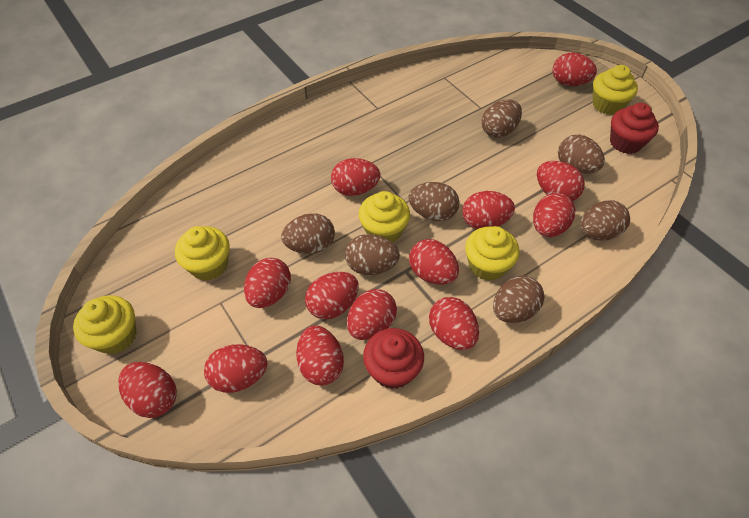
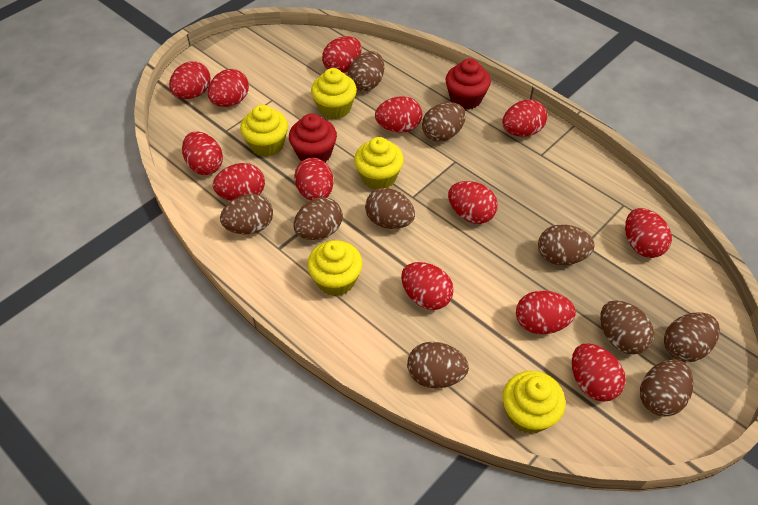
brown egg: 7 -> 10

